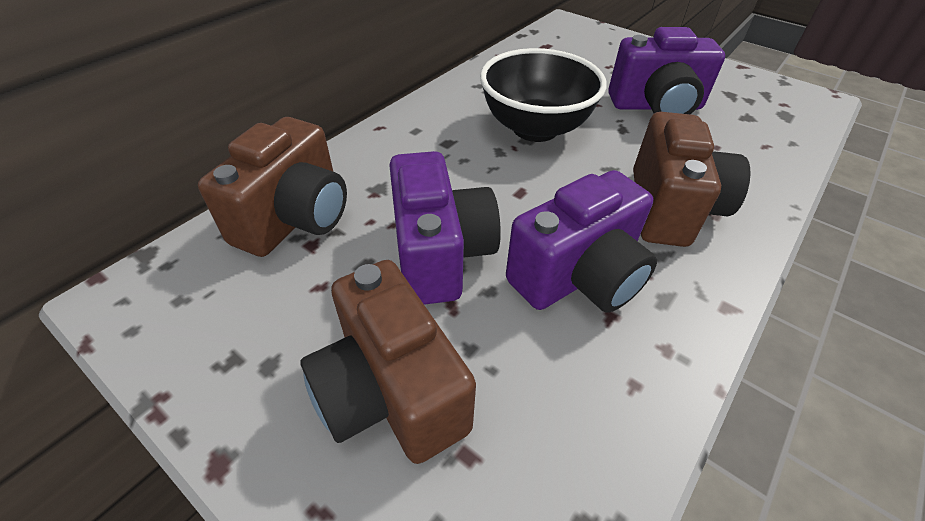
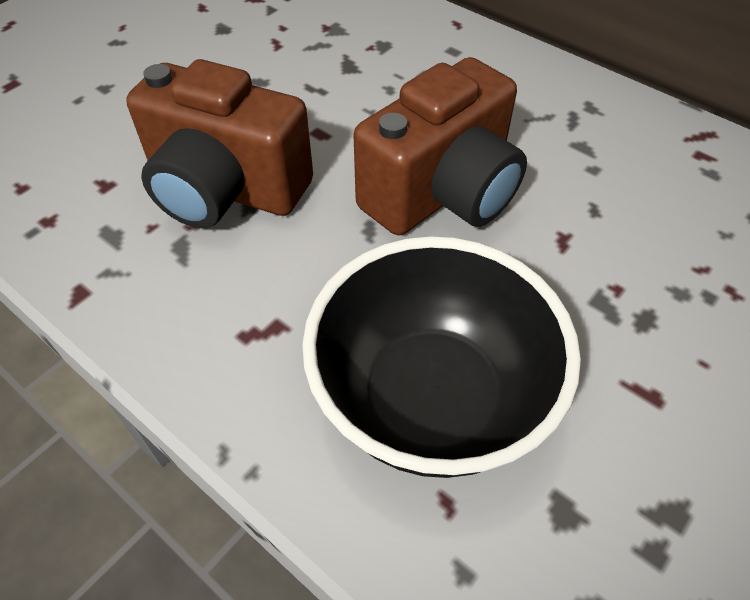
brown camera: 3 -> 2
purple camera: 3 -> 0

